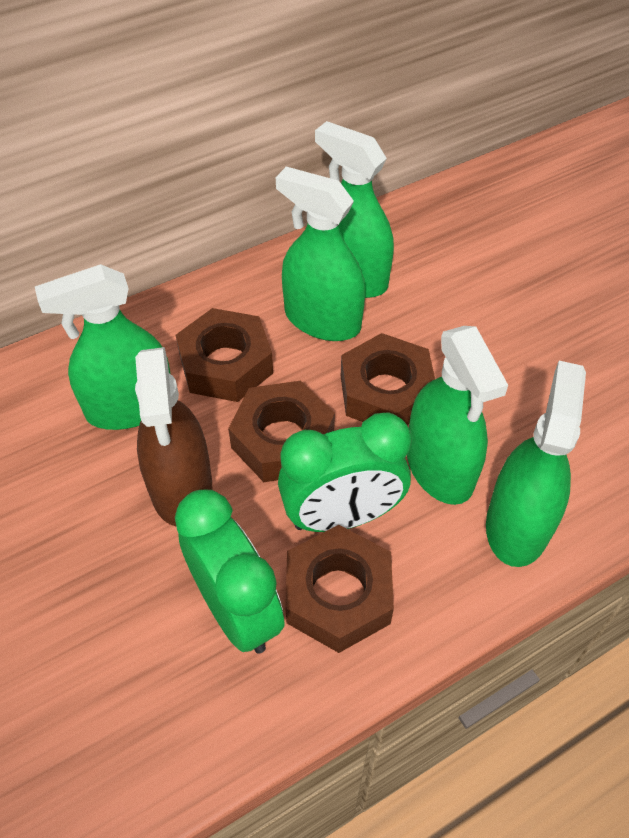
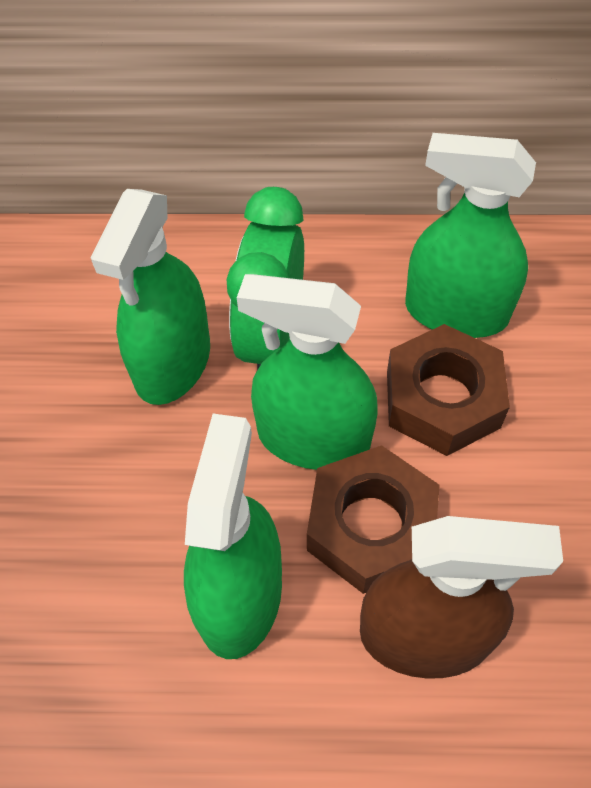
brown nut: 4 -> 2
green clock: 2 -> 1
green spray bottle: 5 -> 4

